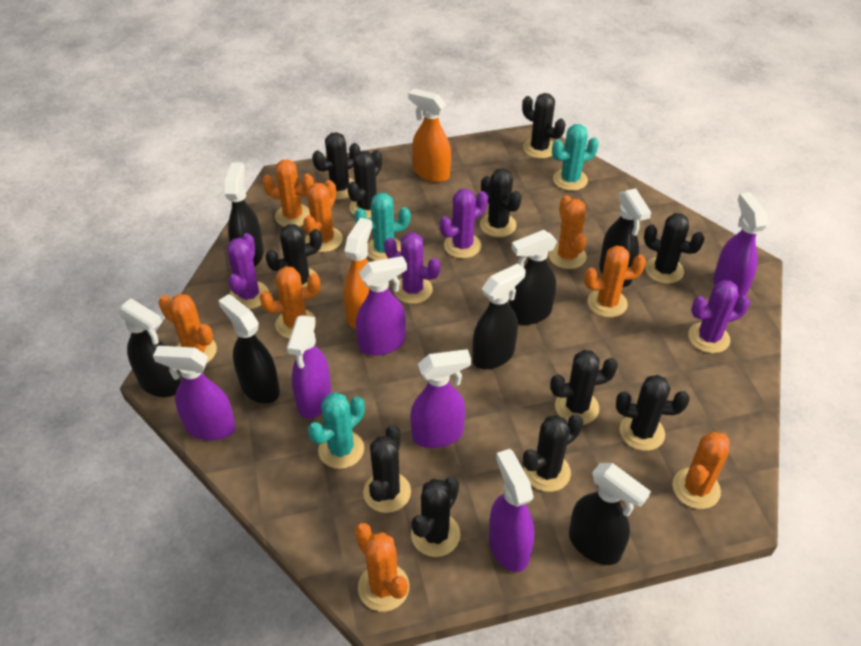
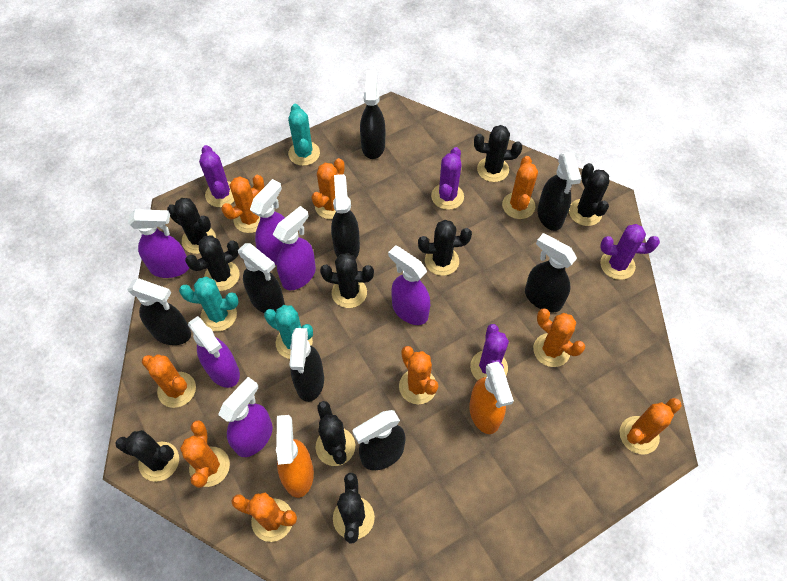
black cactus: 11 -> 9
black spray bottle: 7 -> 8
orange cactus: 8 -> 9

